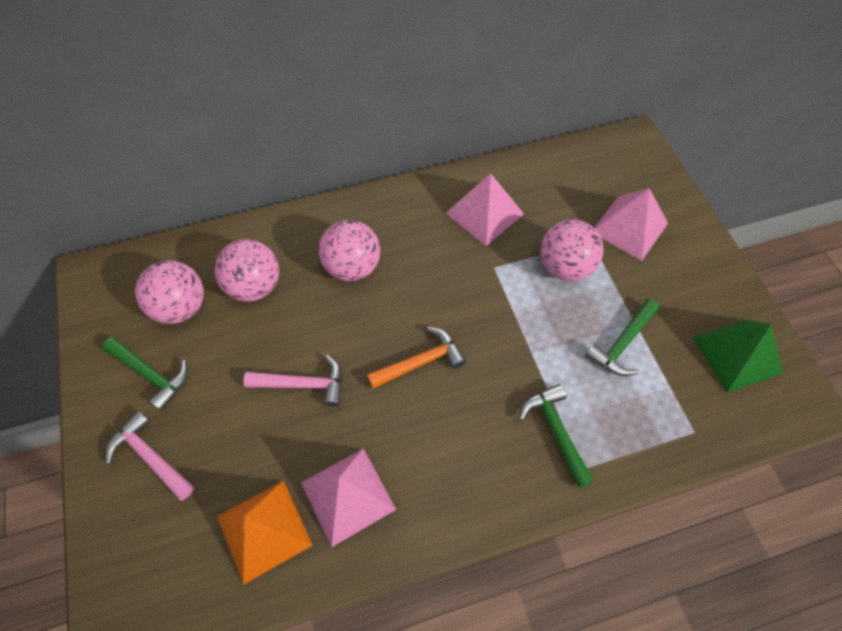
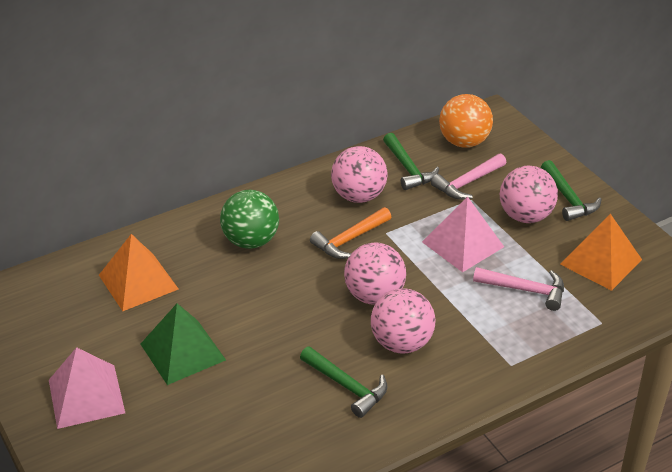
green ball: 0 -> 1
orange ball: 0 -> 1
orange pyramid: 1 -> 2
pink pyramid: 3 -> 2

